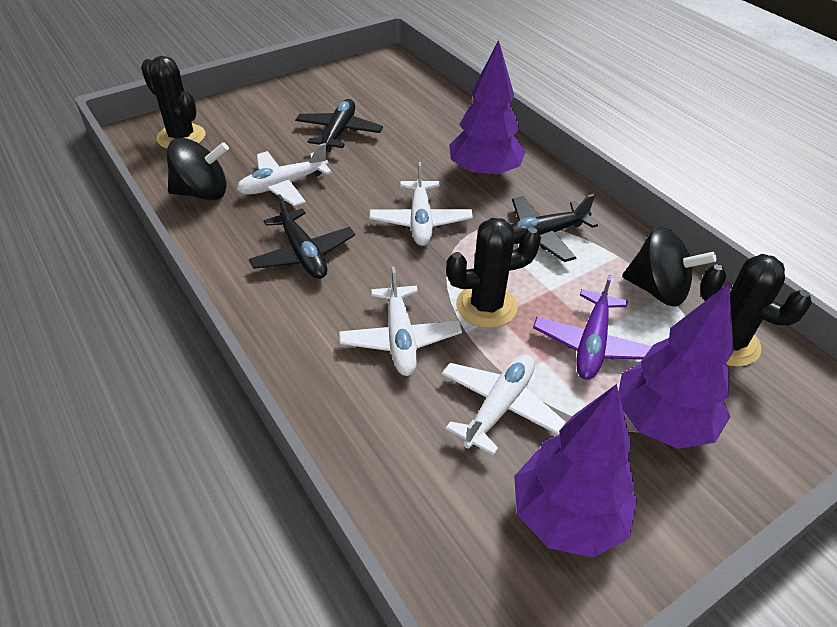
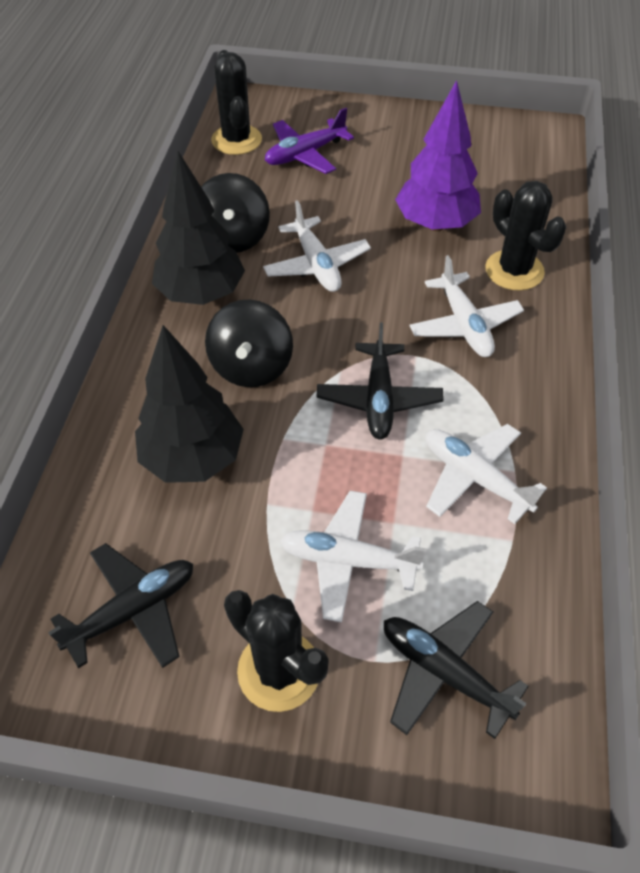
black tree: 0 -> 2
purple tree: 3 -> 1

